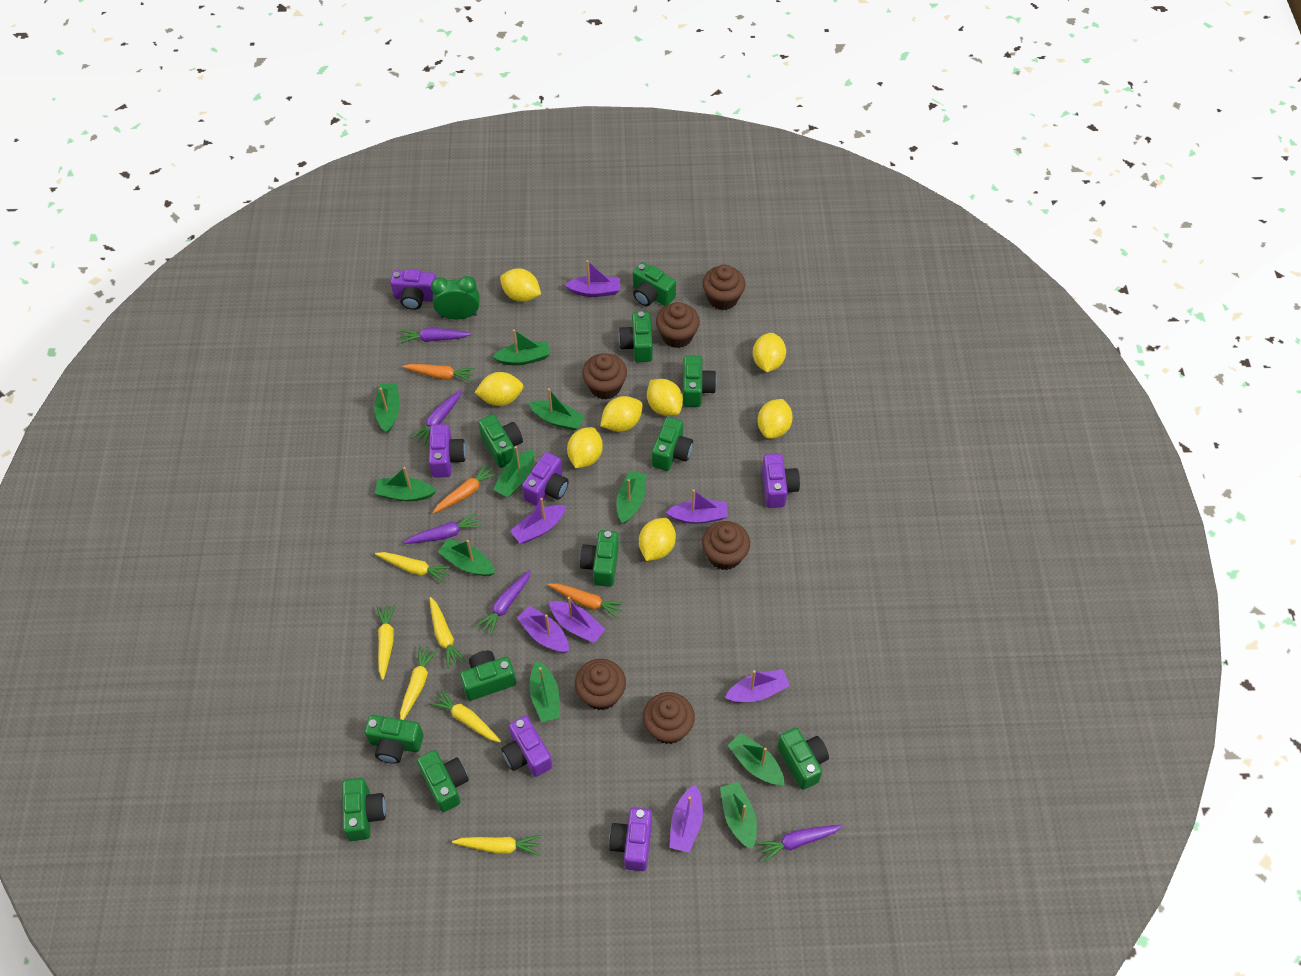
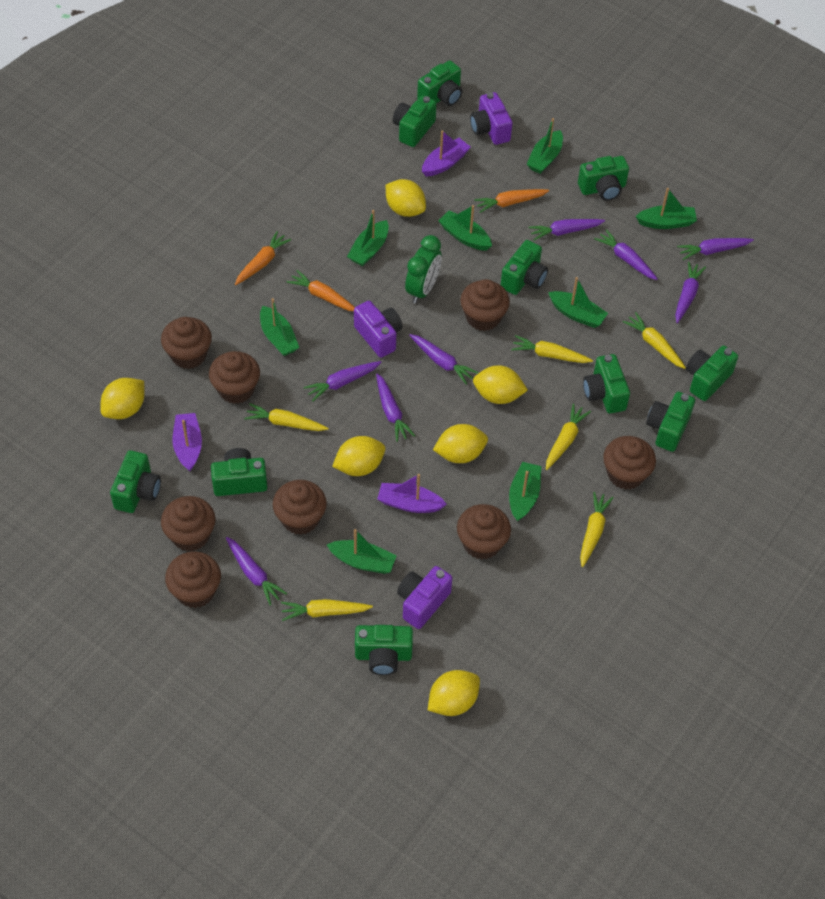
brown cupcake: 6 -> 8
green boat: 10 -> 8
green camera: 11 -> 10
purple boat: 7 -> 3
purple camera: 6 -> 3
purple carrot: 5 -> 8
yellow lemon: 8 -> 6

